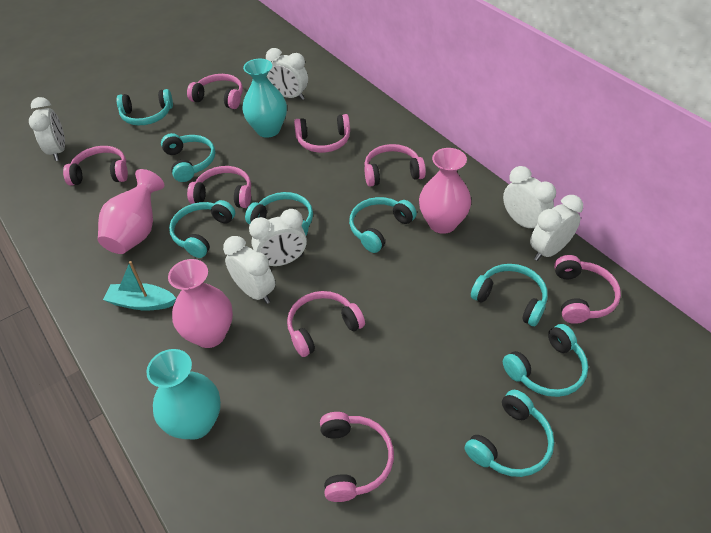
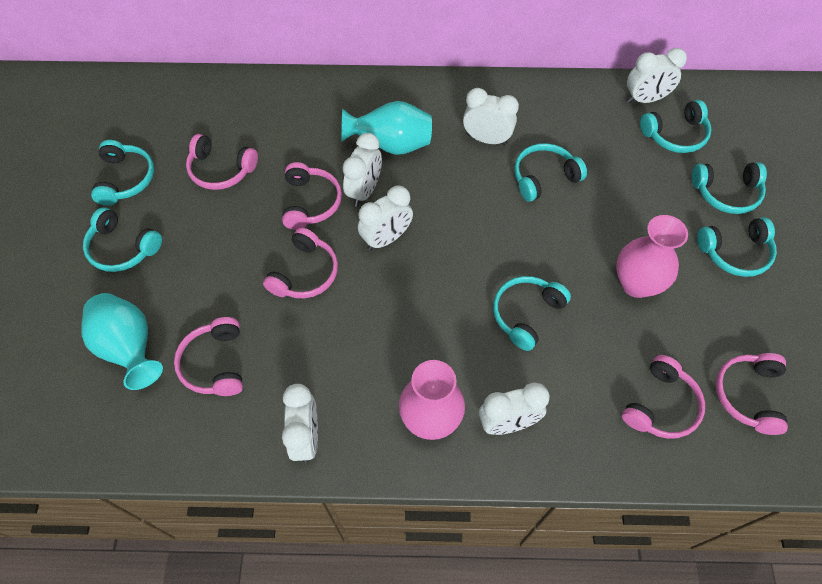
pink headphones: 8 -> 6
pink vase: 3 -> 2
turquoise boat: 1 -> 0
turquoise headphones: 8 -> 7

